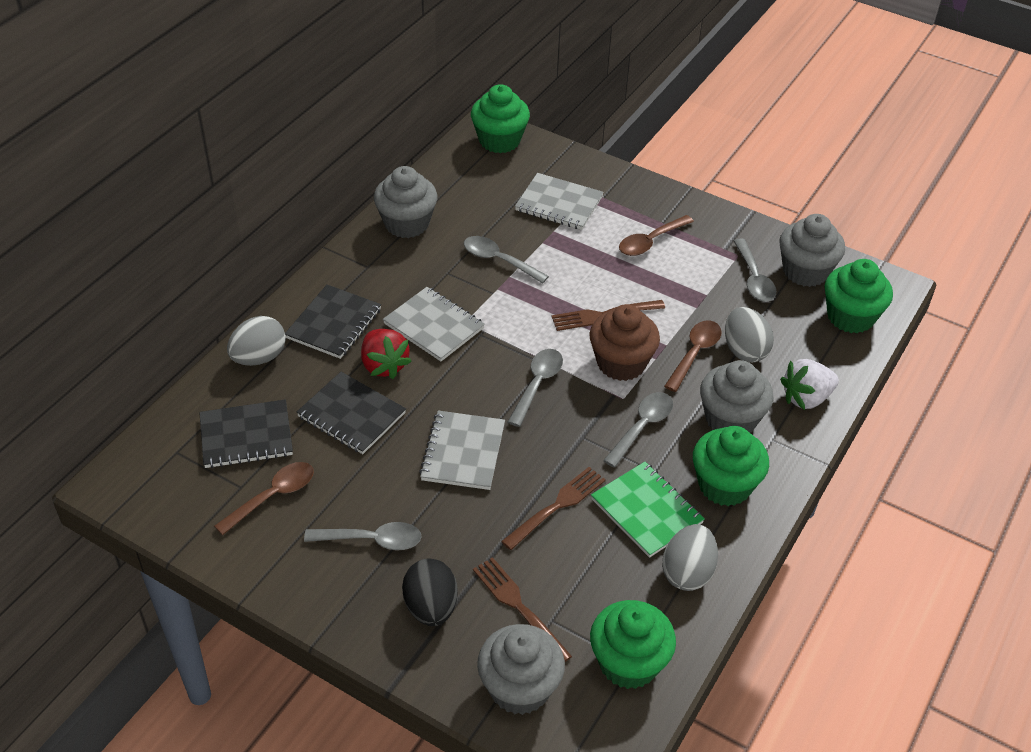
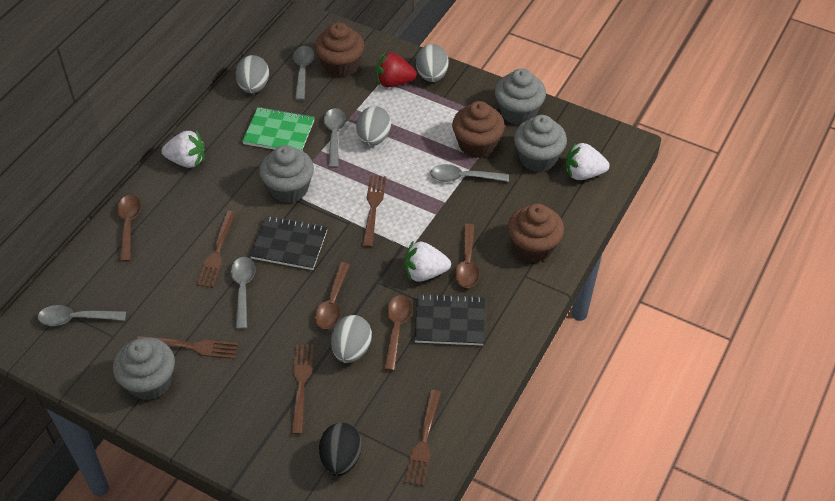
black notebook: 3 -> 2
brown cupcake: 1 -> 3
brown fork: 3 -> 5
brown spoon: 3 -> 4
green cupcake: 4 -> 0
grey egg: 3 -> 4
grey notebook: 3 -> 0
white strawberry: 1 -> 3

